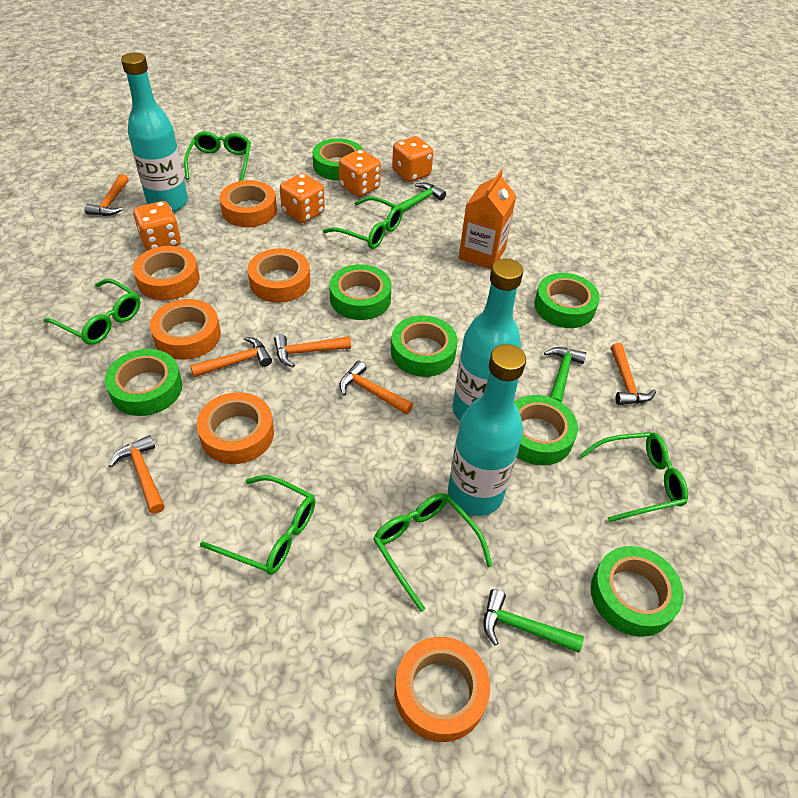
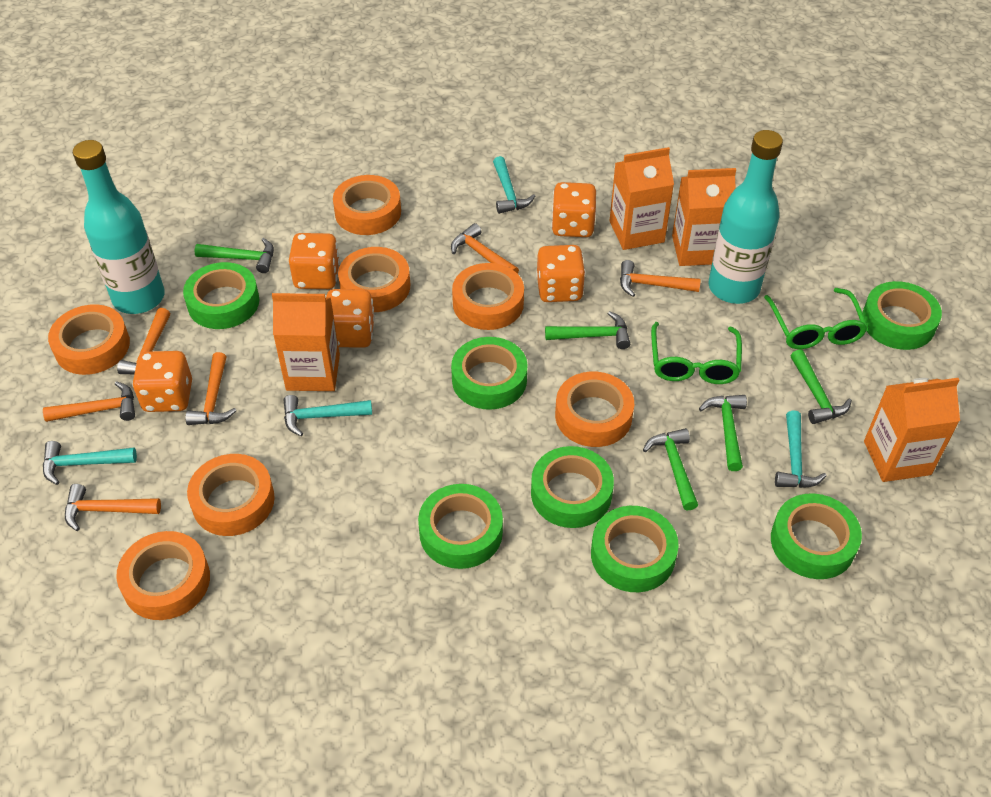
green glasses: 6 -> 2
green hammer: 3 -> 5
orange carton: 1 -> 4
orange dice: 4 -> 5
orange tape: 6 -> 7
turquoise bottle: 3 -> 2
turquoise hammer: 0 -> 4

